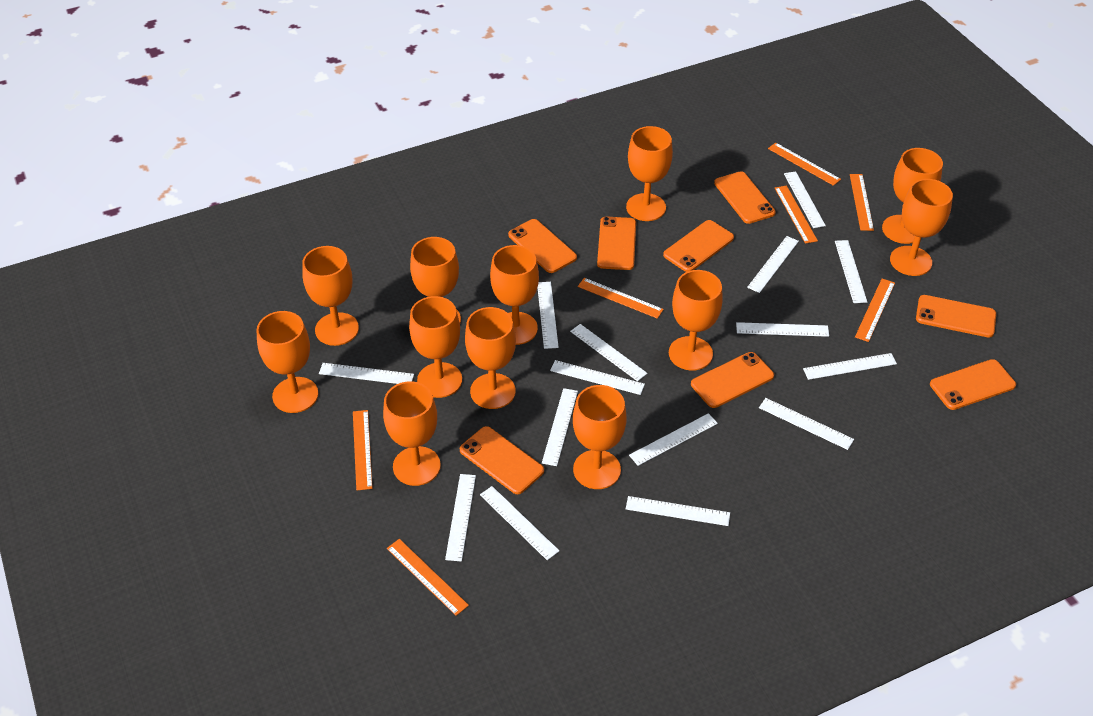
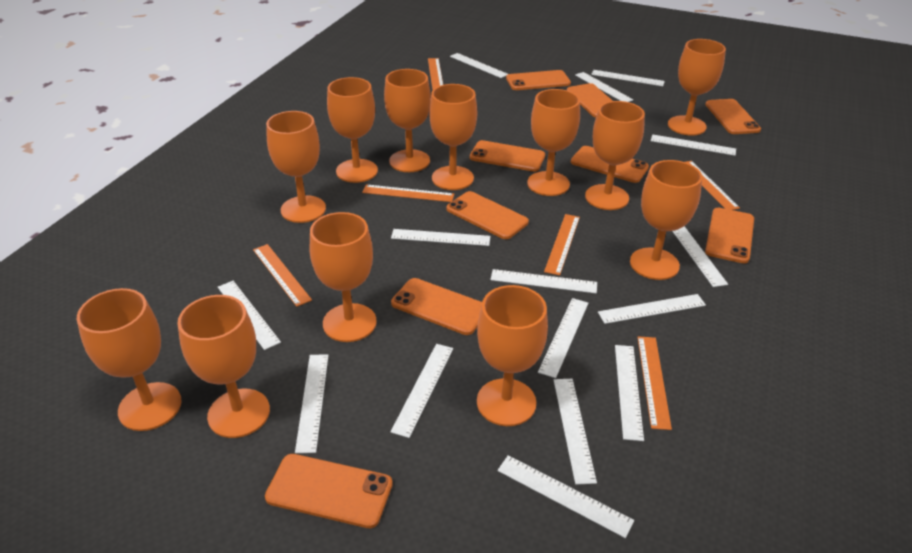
orange phone: 8 -> 9
orange ruler: 7 -> 6

